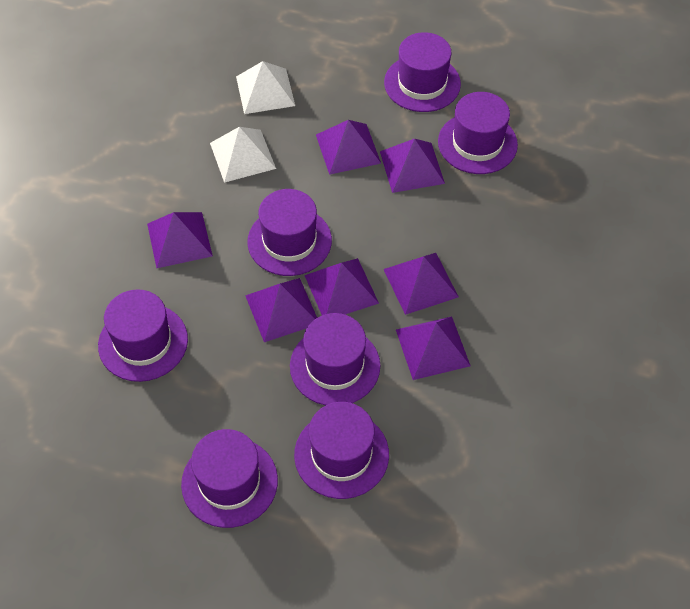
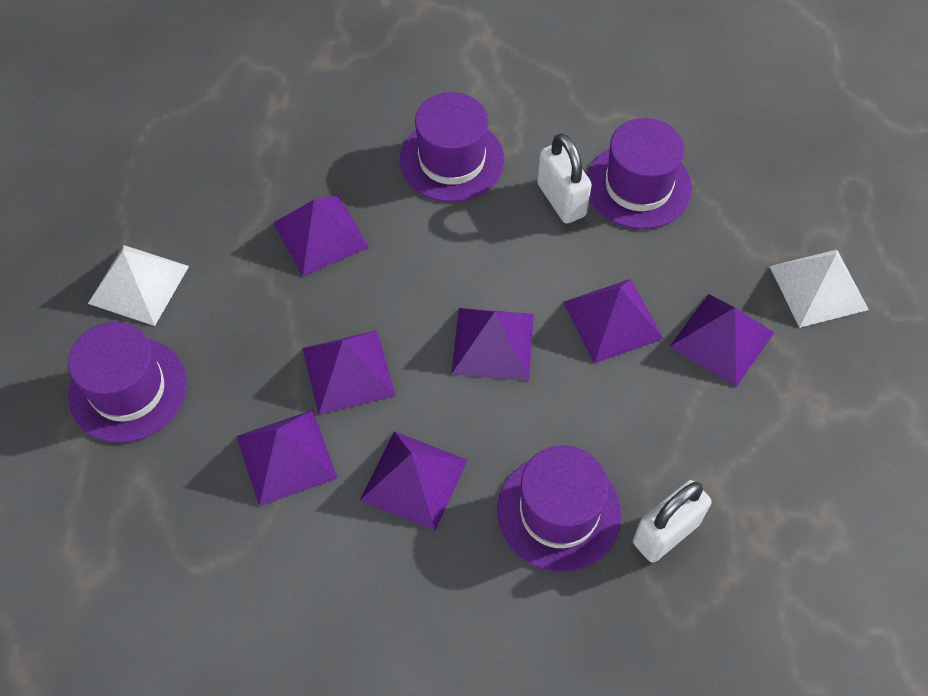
purple hat: 7 -> 4
white padlock: 0 -> 2

